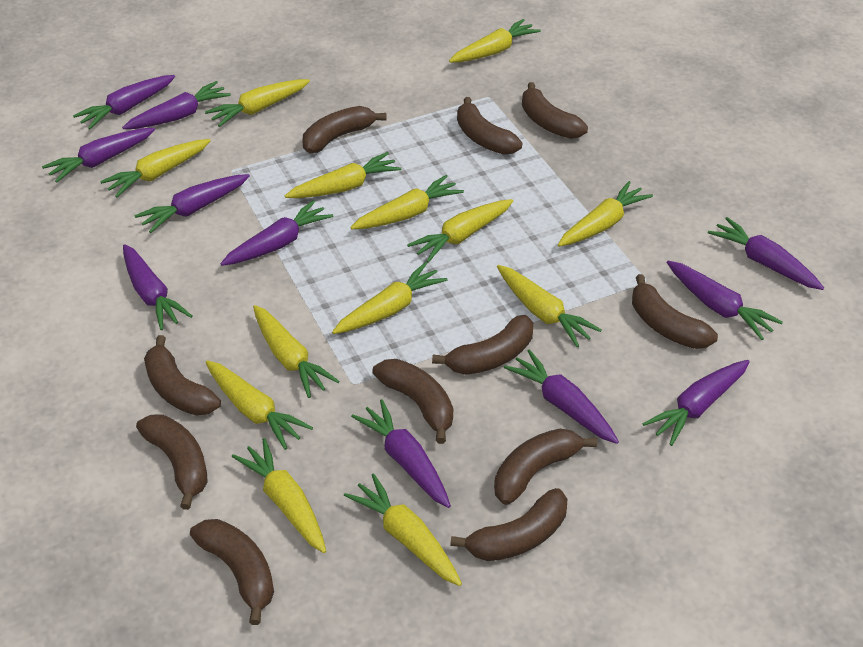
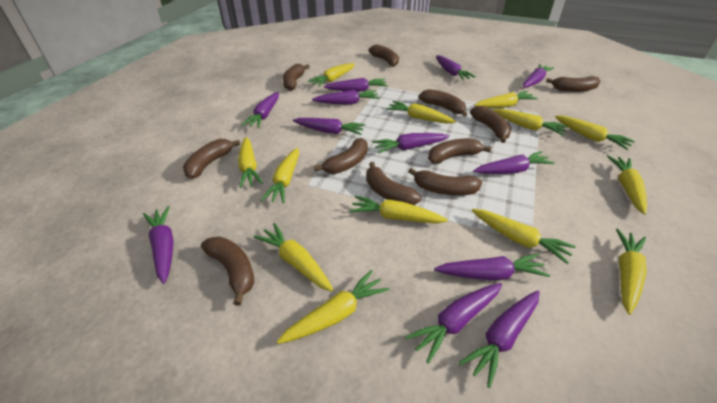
purple carrot: 11 -> 12

